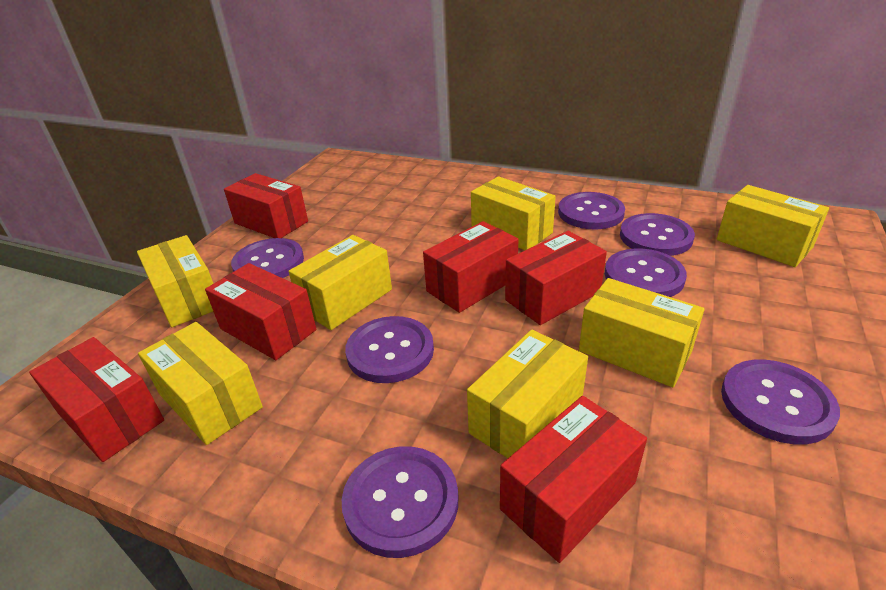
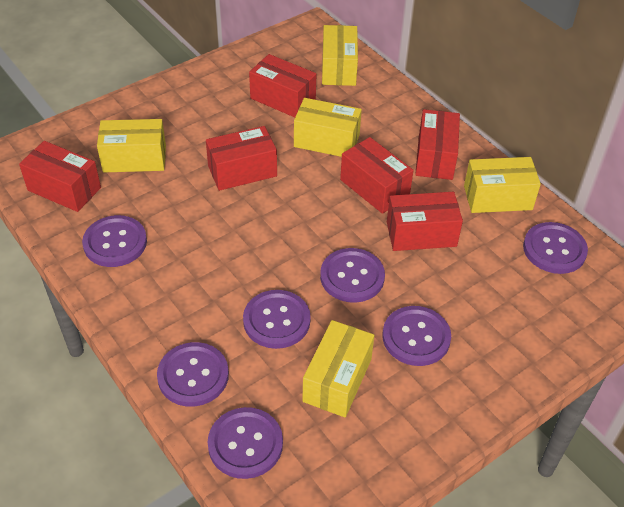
yellow box: 7 -> 5

